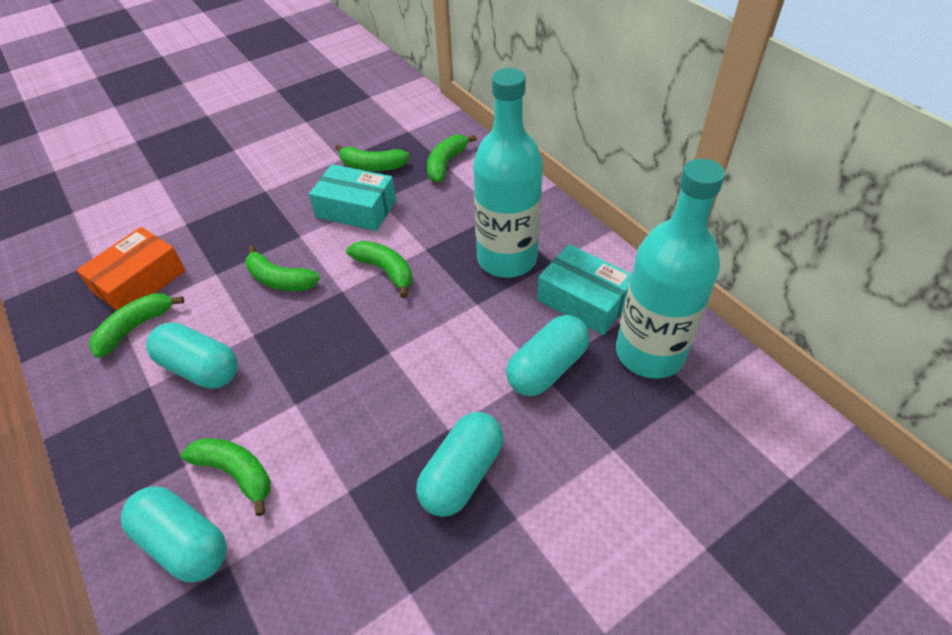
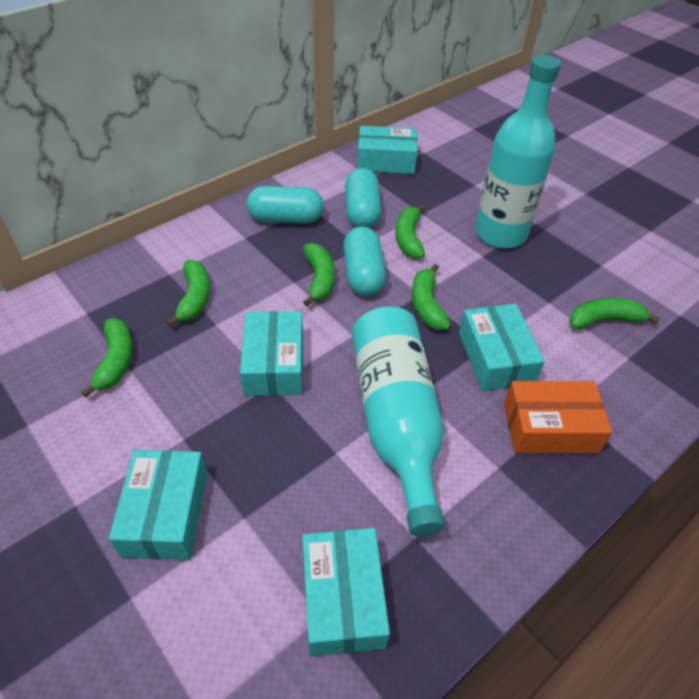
turquoise box: 2 -> 5
turquoise capsule: 4 -> 3

